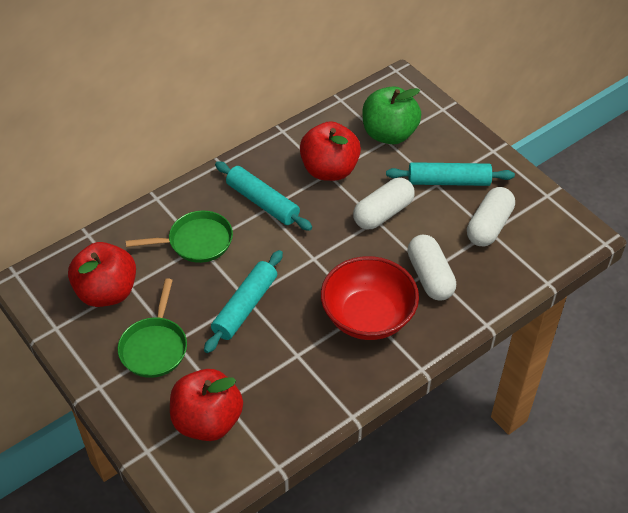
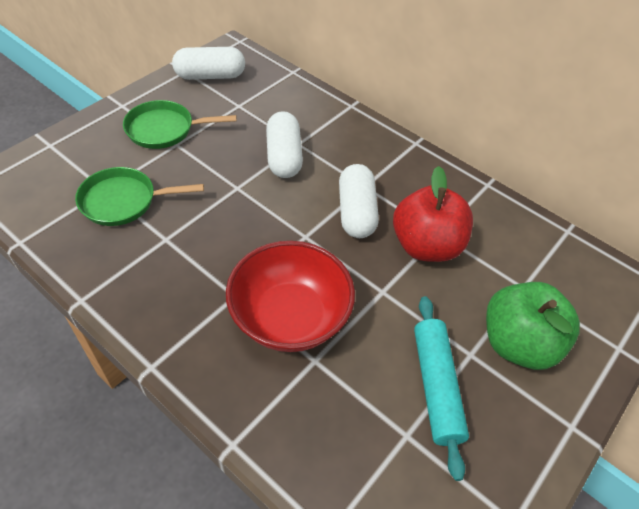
red apple: 3 -> 1
turquoise rolling pin: 3 -> 1

